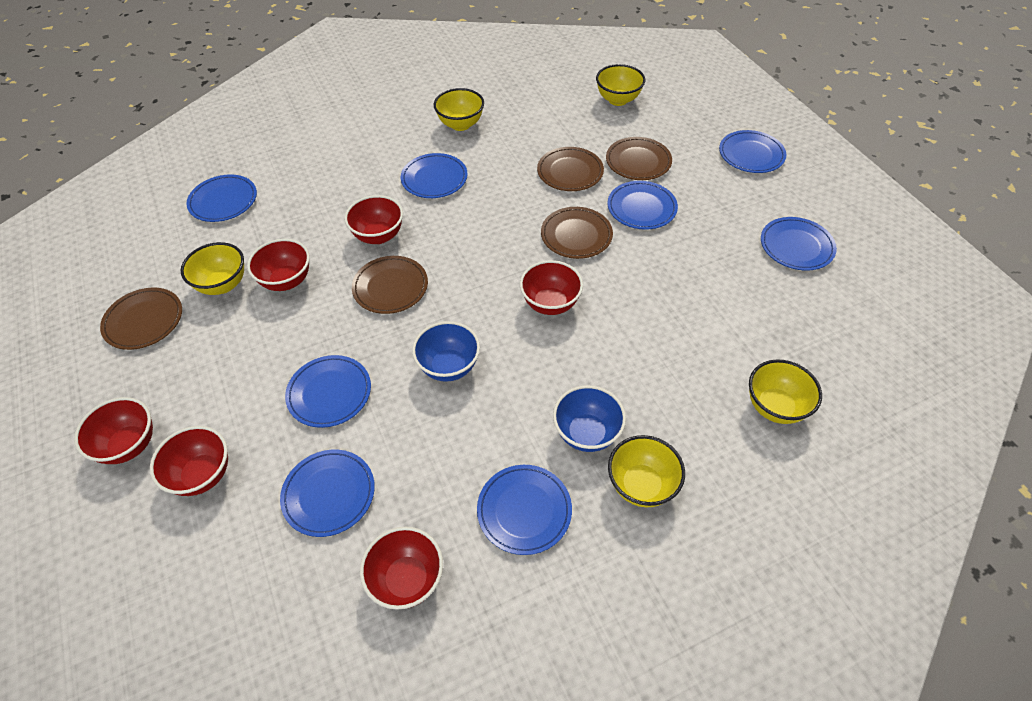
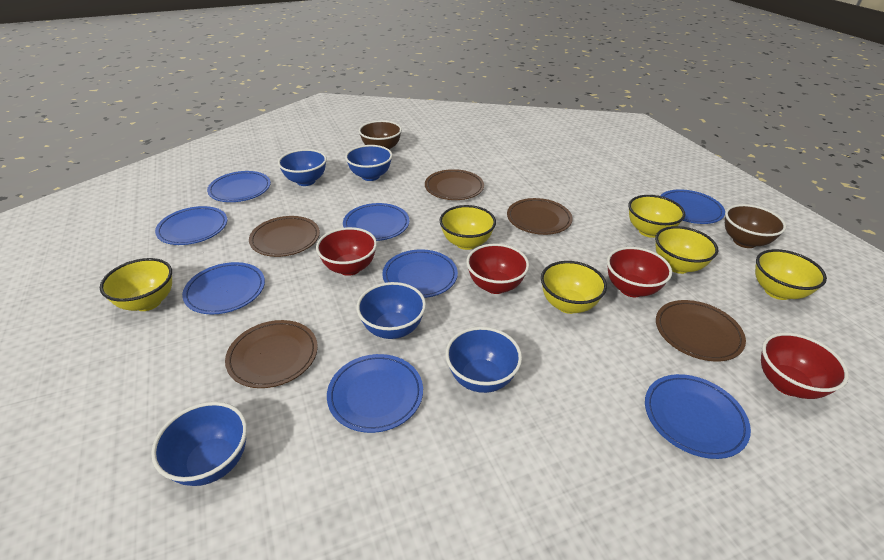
blue bowl: 2 -> 5
brown bowl: 0 -> 2
red bowl: 6 -> 4
yellow bowl: 5 -> 6

